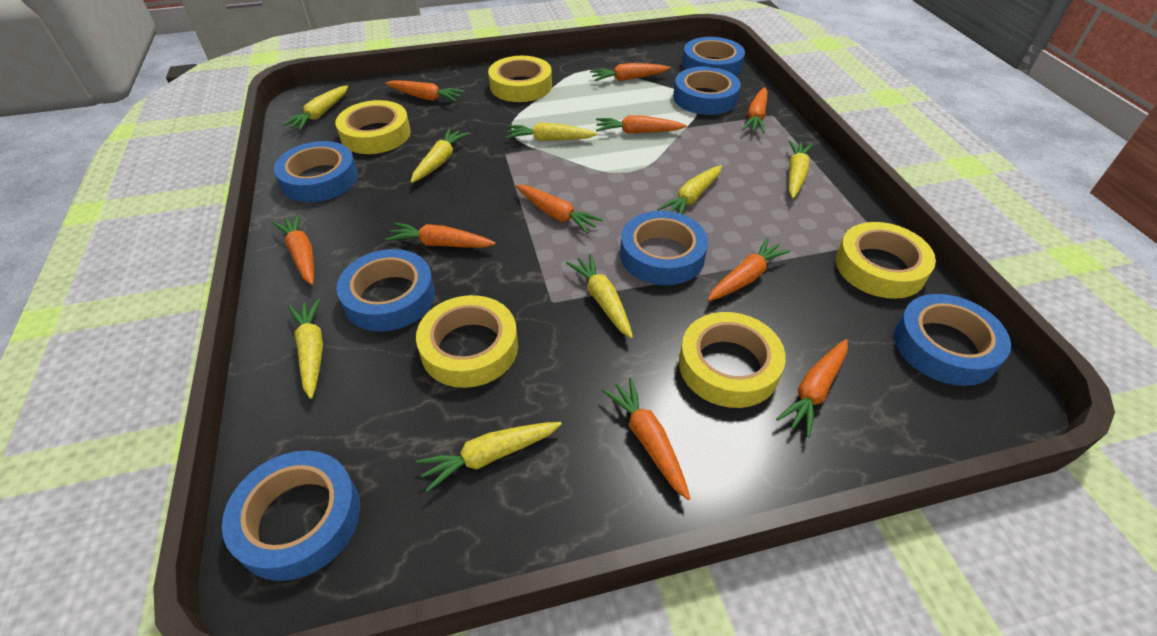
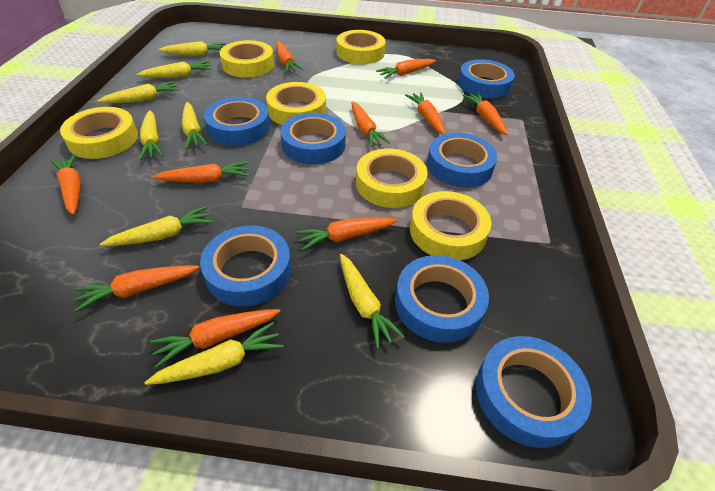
yellow tape: 5 -> 6

